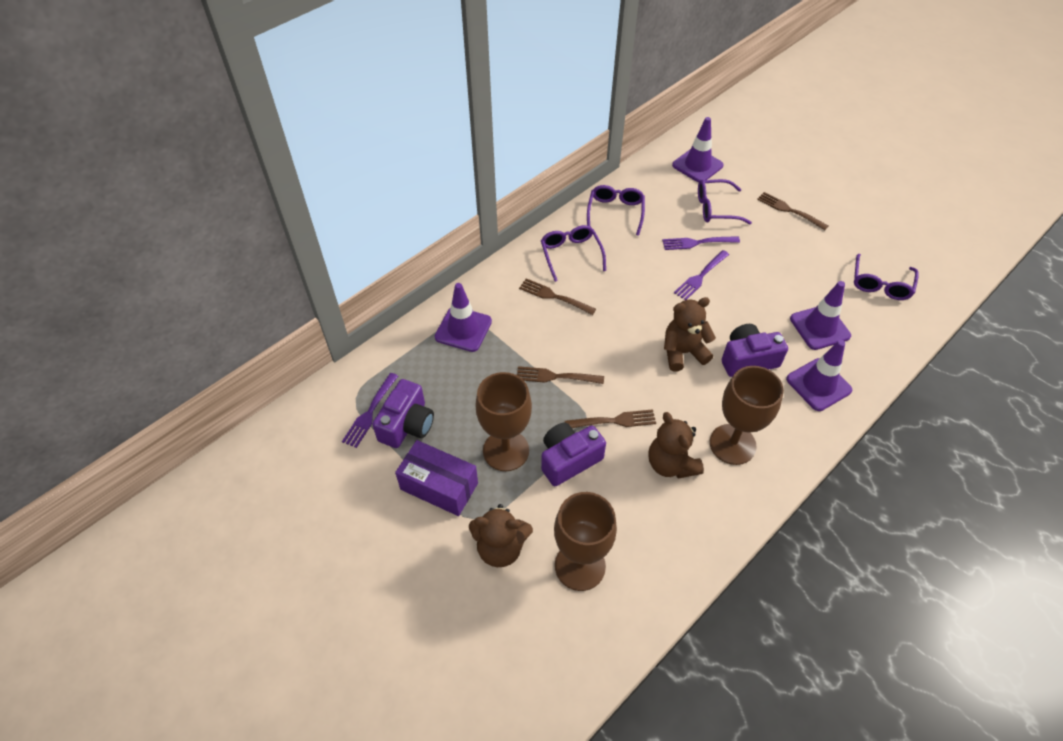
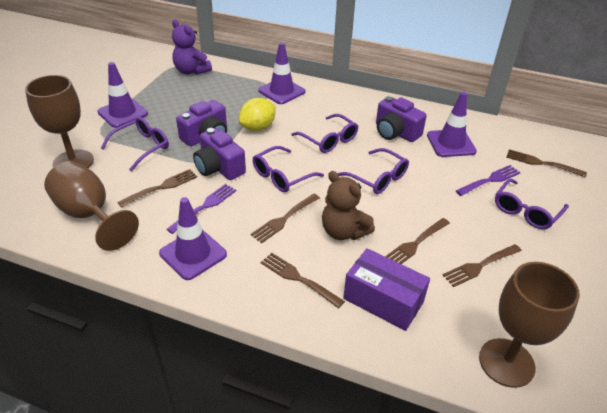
brown fork: 4 -> 6
brown teddy bear: 3 -> 1
purple fork: 3 -> 2
purple glasses: 4 -> 5
purple teddy bear: 0 -> 1
yellow lemon: 0 -> 1

